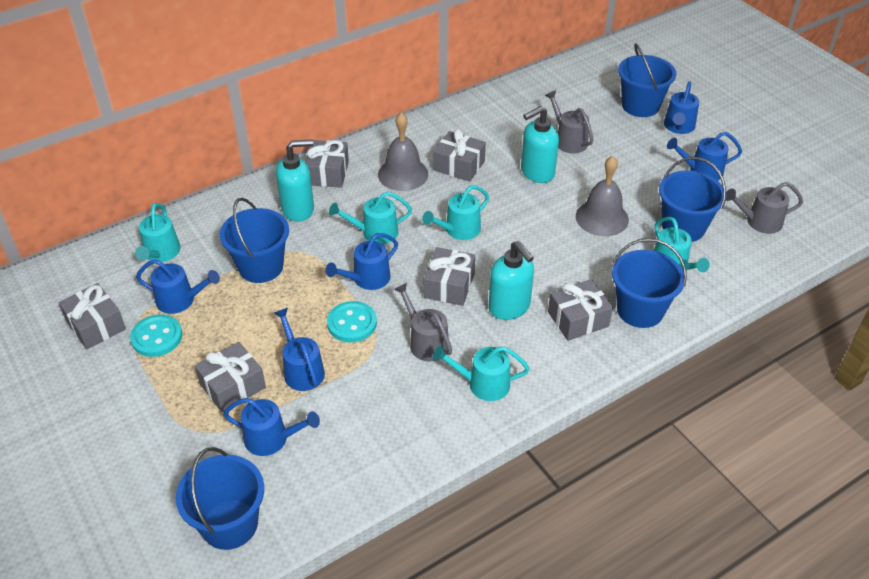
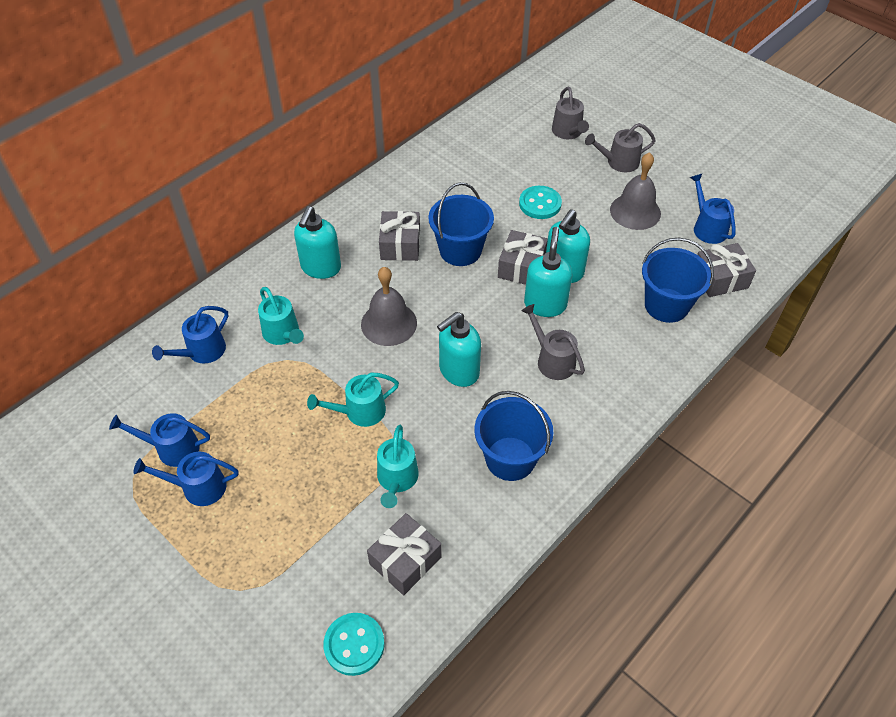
blue bucket: 5 -> 3
blue watering can: 6 -> 4
grey gift: 6 -> 4
turquoise soap dispenser: 3 -> 4
turquoise watering can: 5 -> 3

